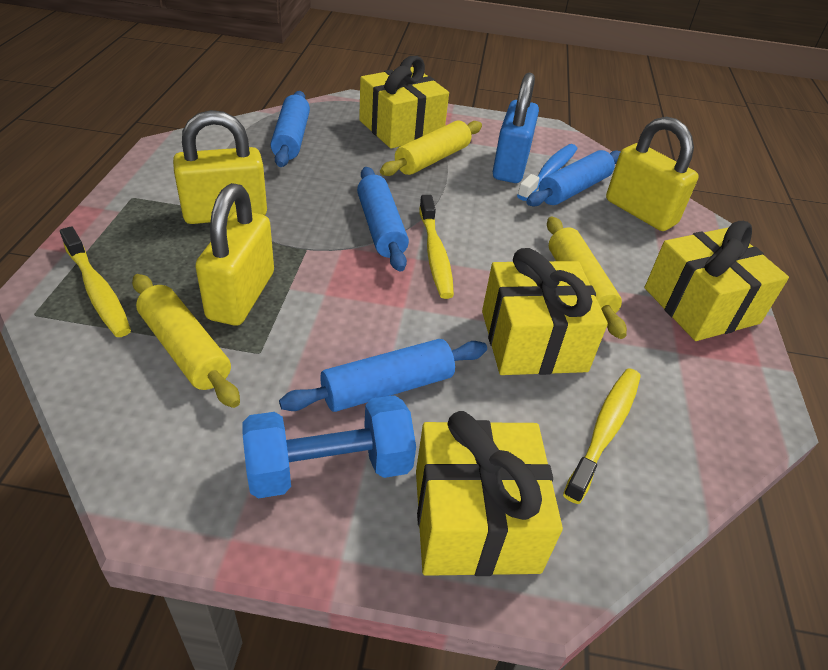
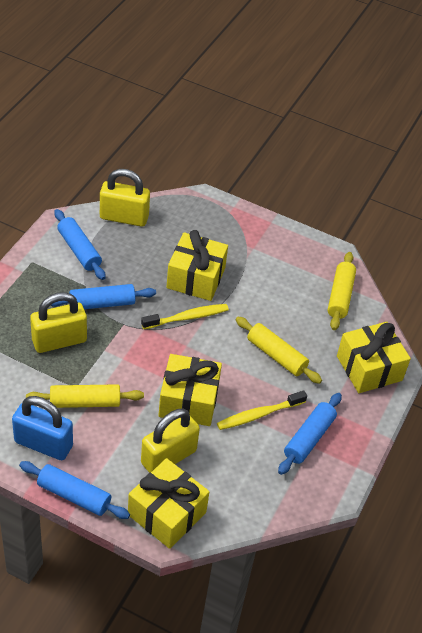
blue dumbbell: 1 -> 0
blue toothbrush: 1 -> 0
yellow toothbrush: 3 -> 2

